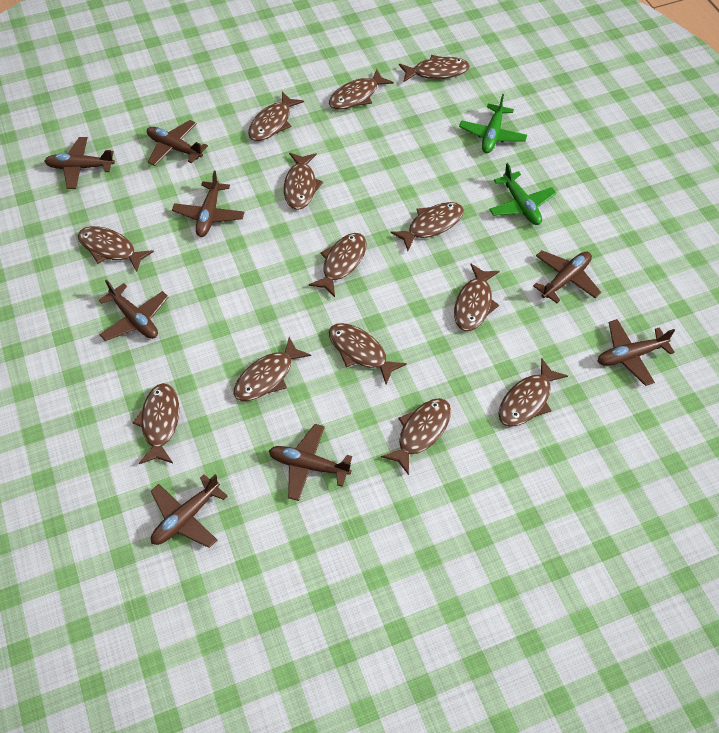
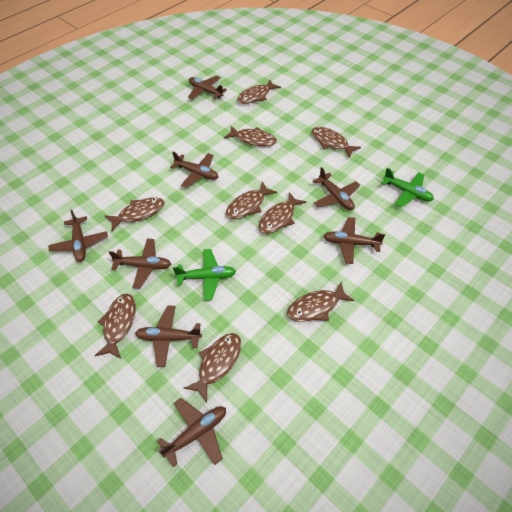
brown fish: 13 -> 9

